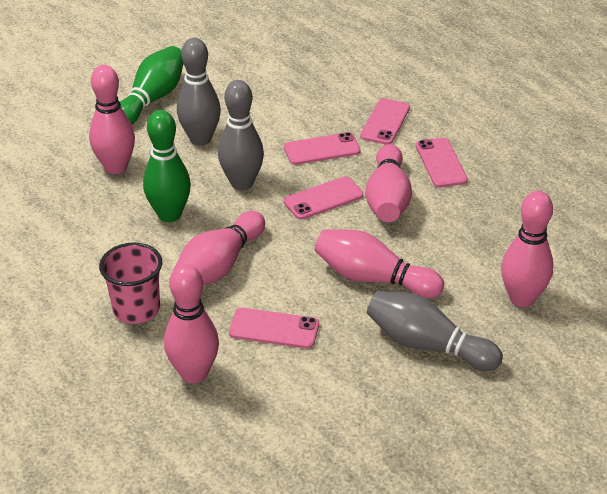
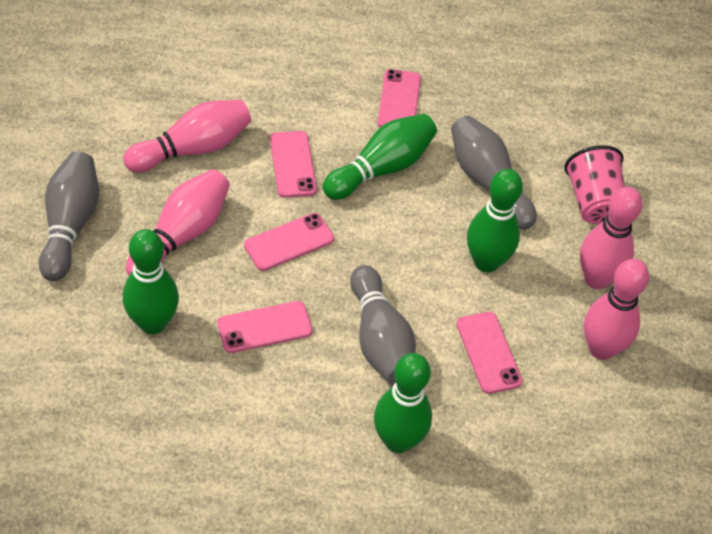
green bowling pin: 2 -> 4
pink bowling pin: 6 -> 4

